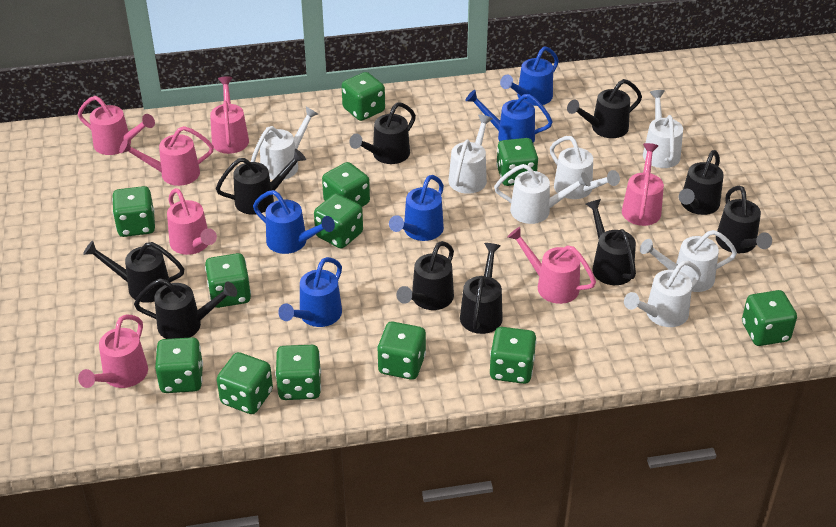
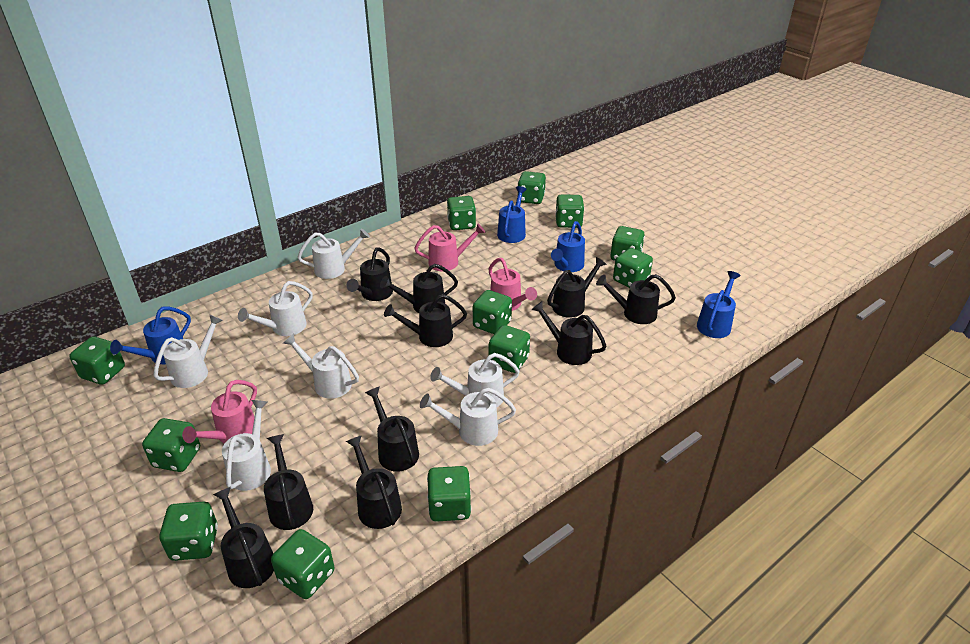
blue watering can: 5 -> 4
pink watering can: 7 -> 3

